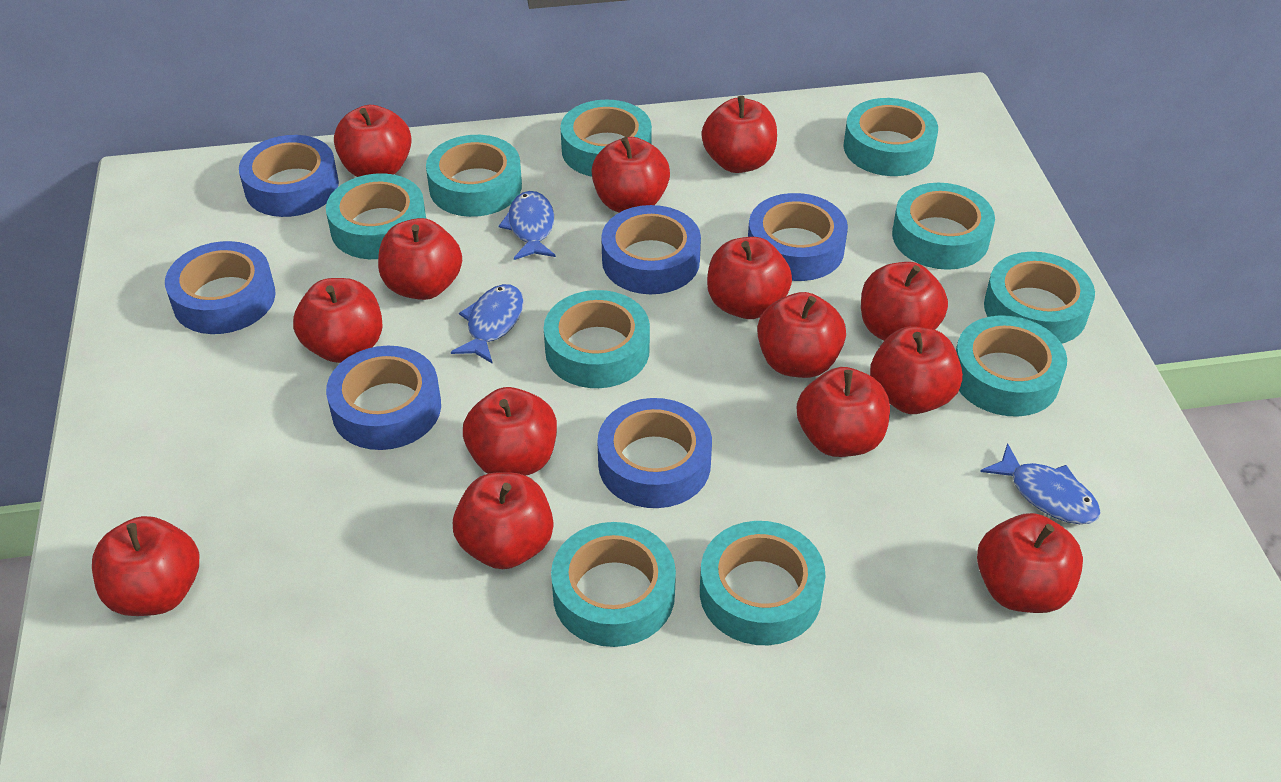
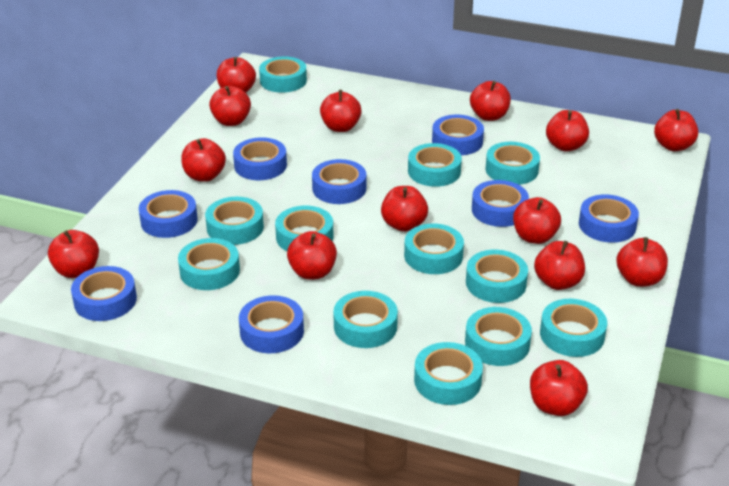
blue fish: 3 -> 0
blue tape: 6 -> 8
turquoise tape: 10 -> 12

